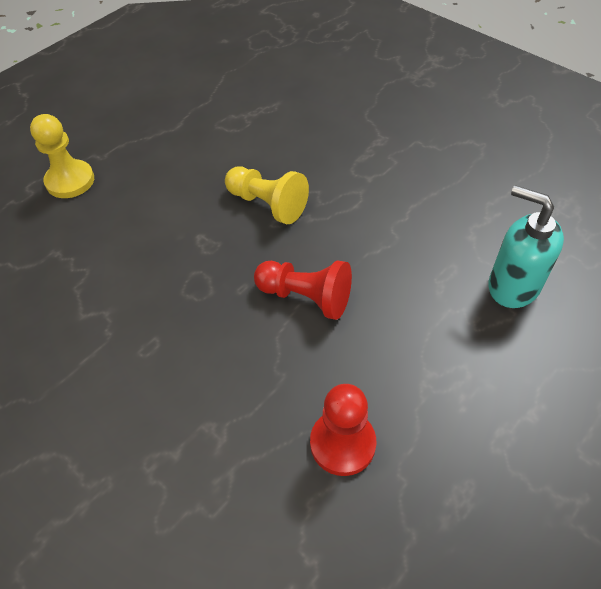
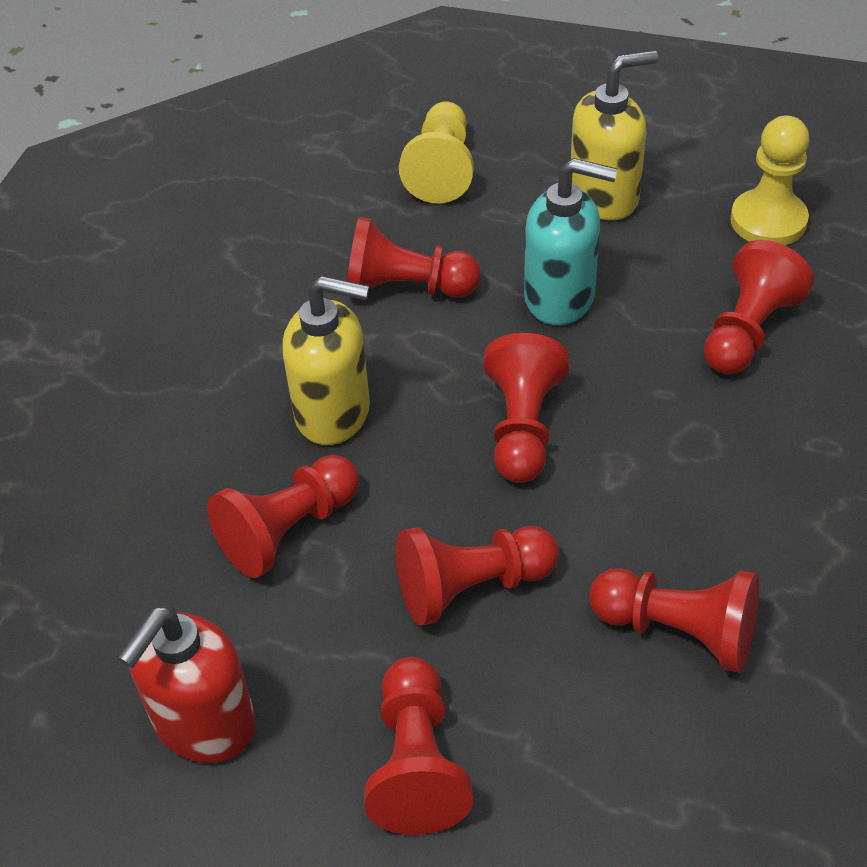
red pawn: 2 -> 7
red soap dispenser: 0 -> 1
yellow soap dispenser: 0 -> 2

